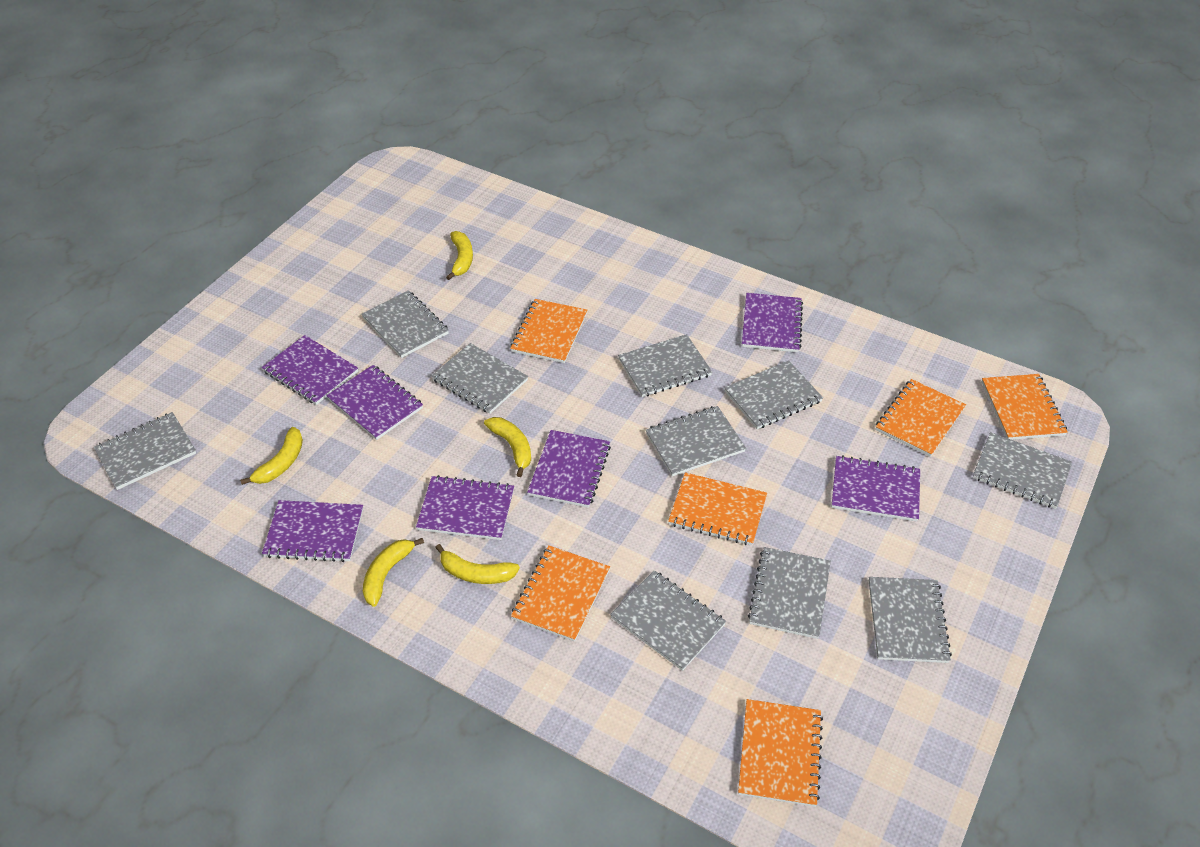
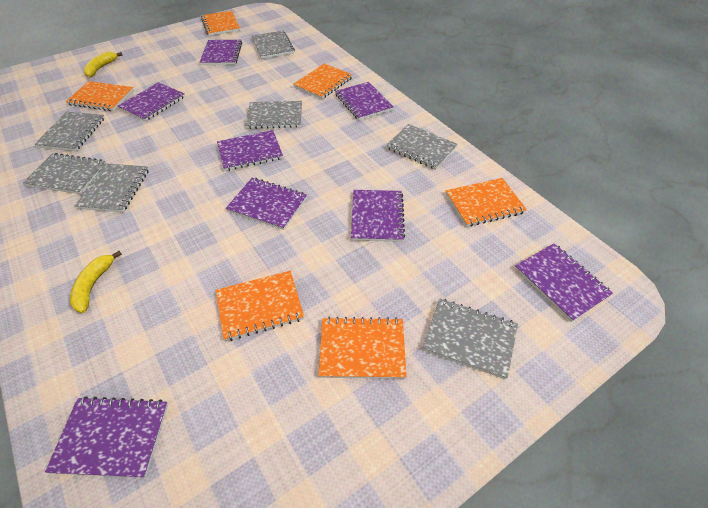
grey notebook: 10 -> 7
purple notebook: 7 -> 8
yellow banana: 5 -> 2

